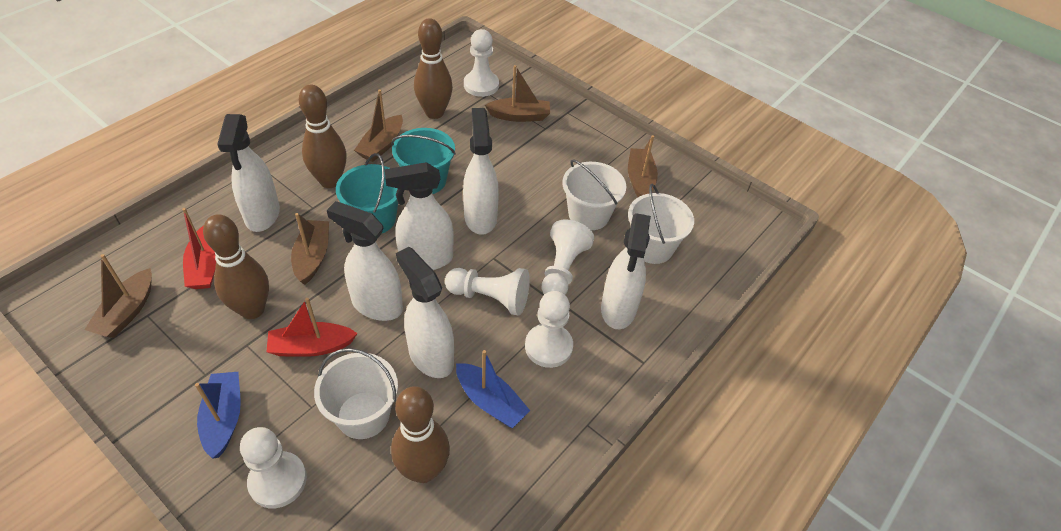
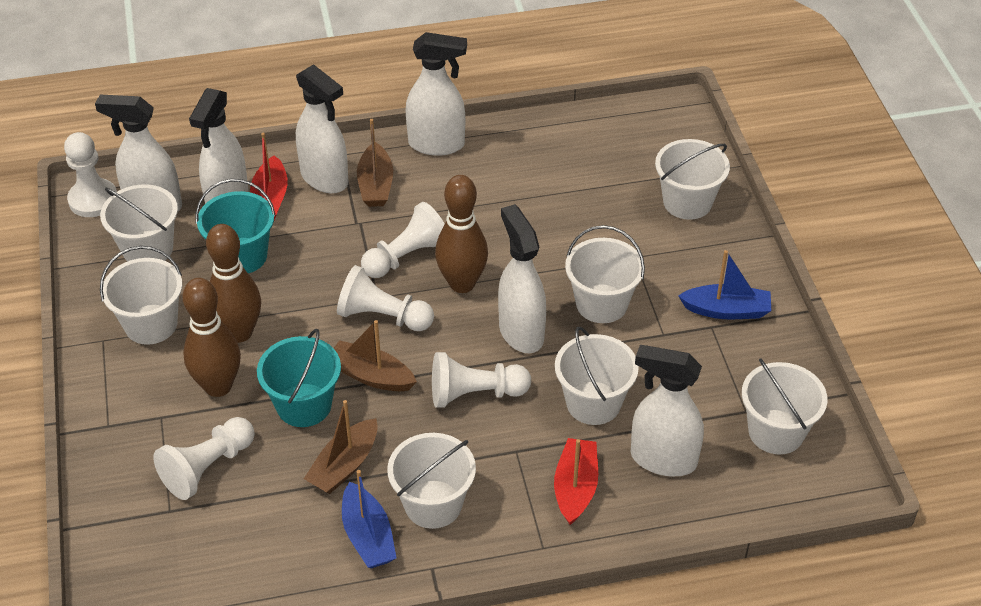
brown boat: 5 -> 3
brown bowling pin: 4 -> 3
white bucket: 3 -> 7

